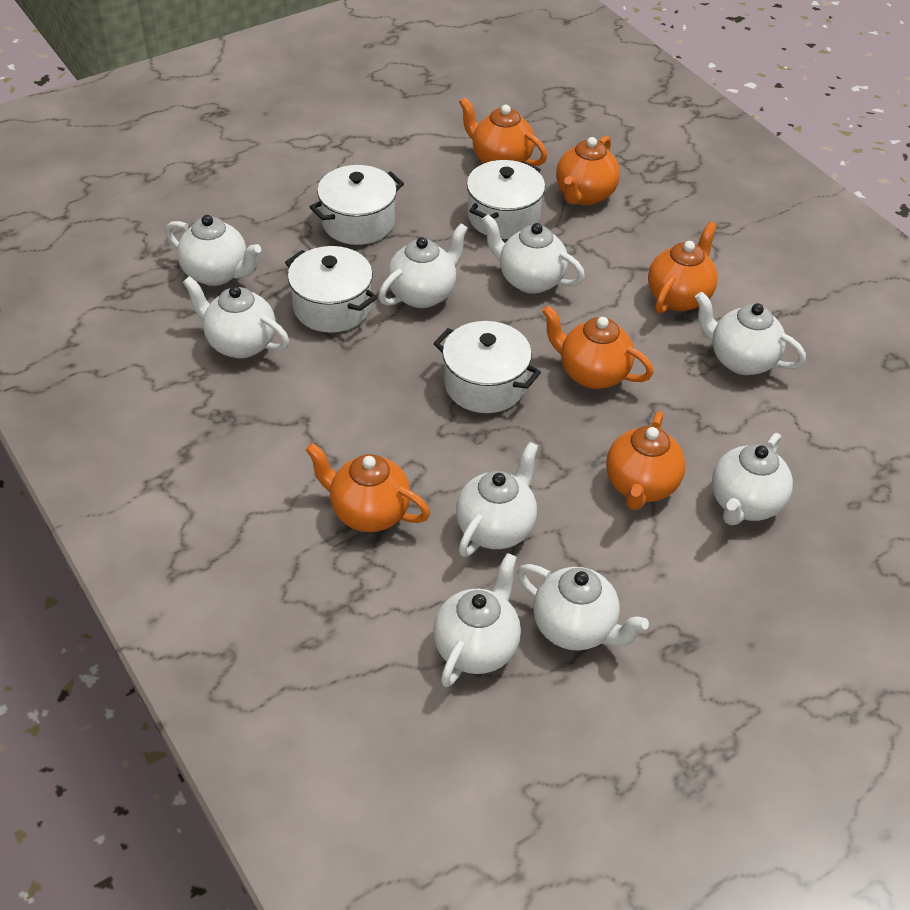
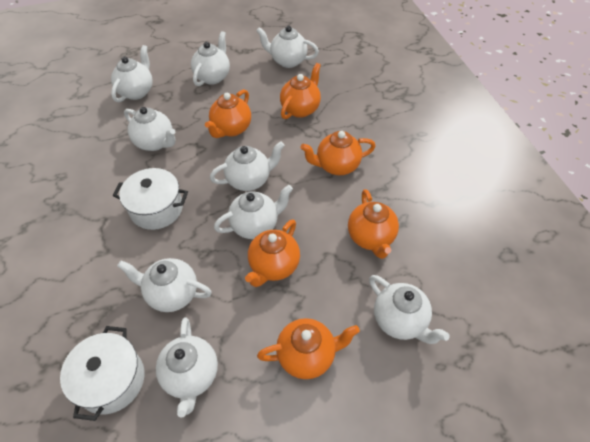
white pot: 4 -> 2

